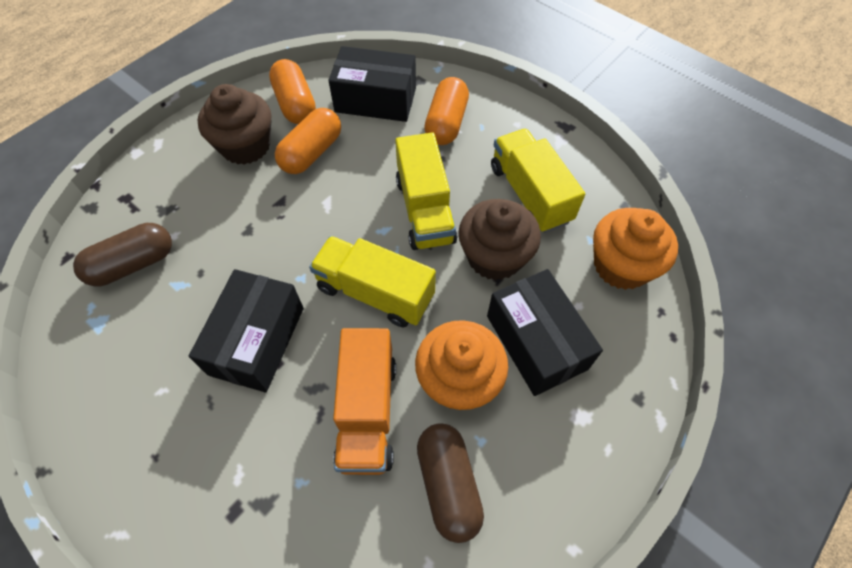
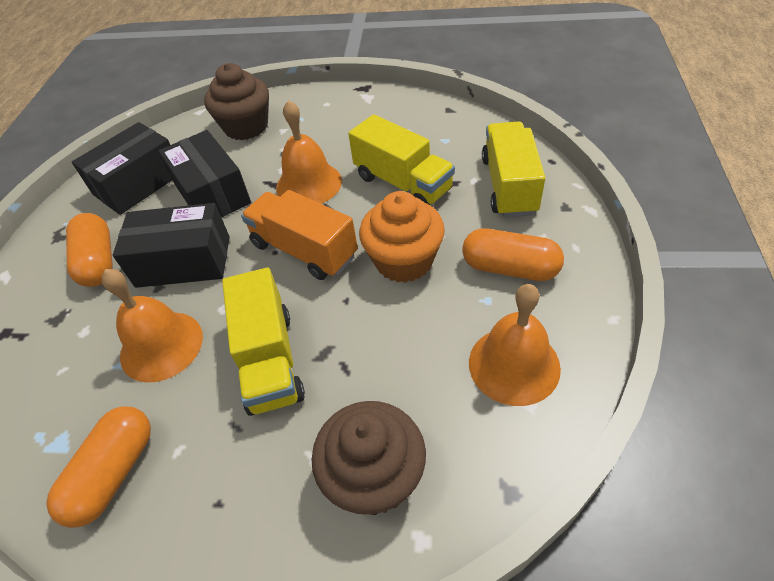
brown capsule: 2 -> 0
orange bell: 0 -> 3
orange cupcake: 2 -> 1

